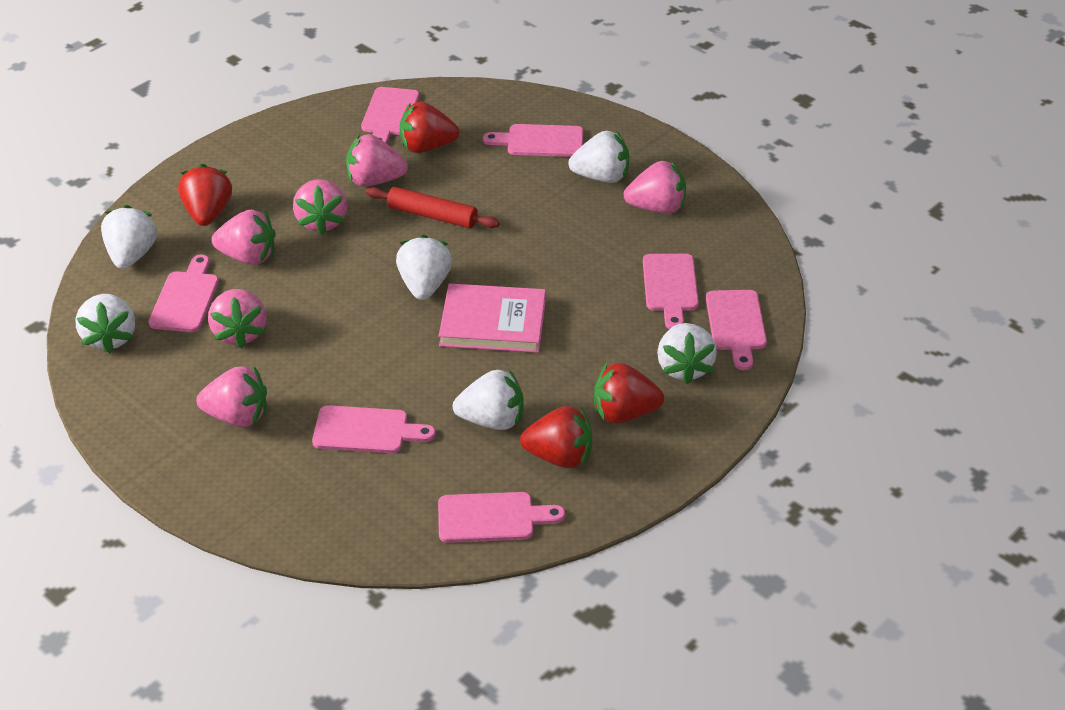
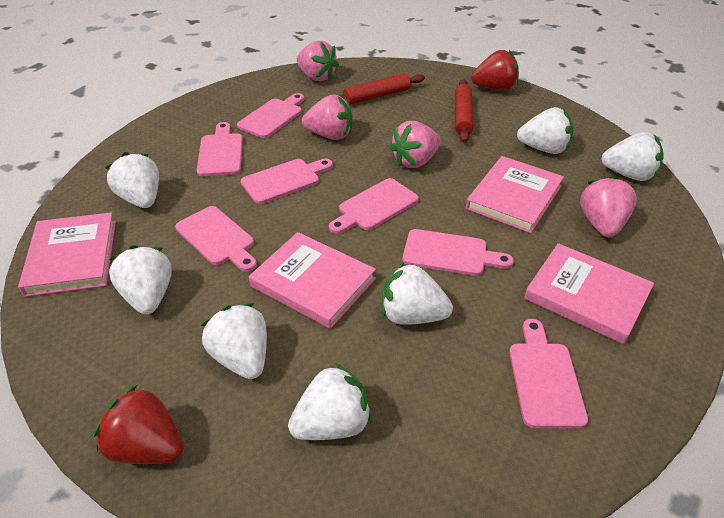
pink book: 1 -> 4
pink strawberry: 6 -> 4
red rolling pin: 1 -> 2
red strawberry: 4 -> 2
white strawberry: 6 -> 7

